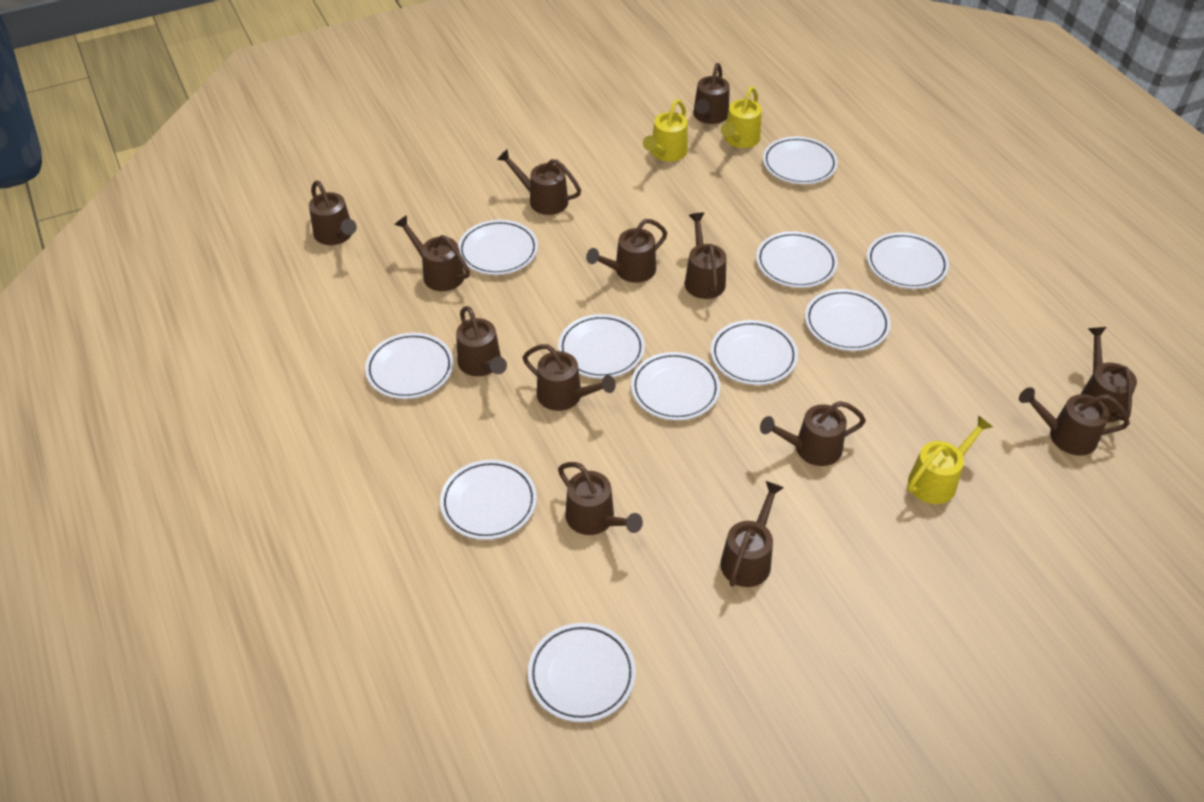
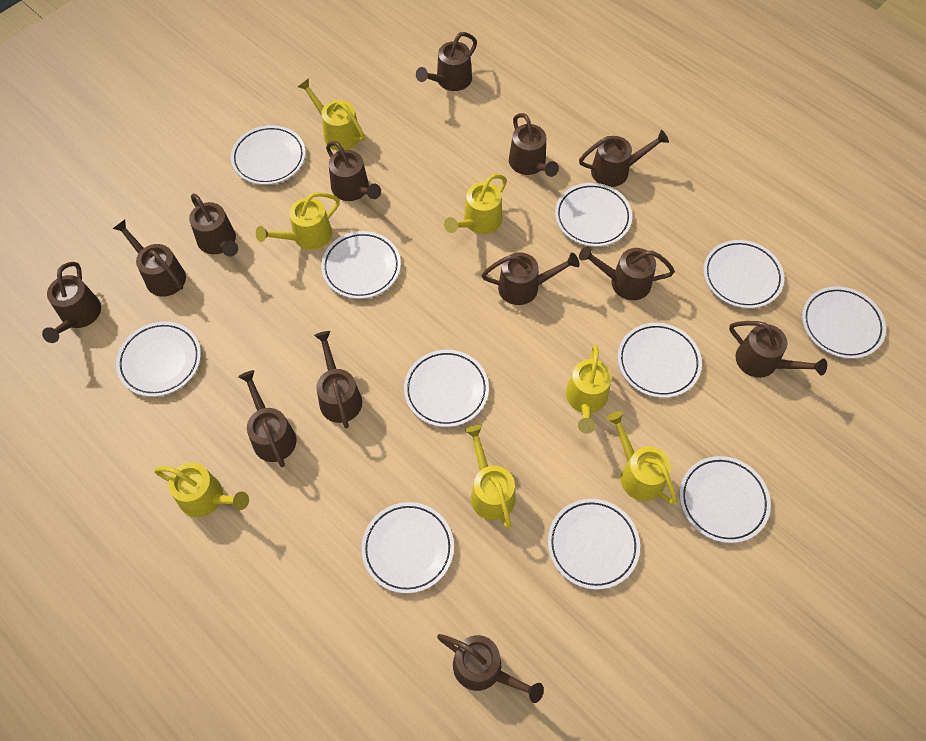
yellow watering can: 3 -> 7

